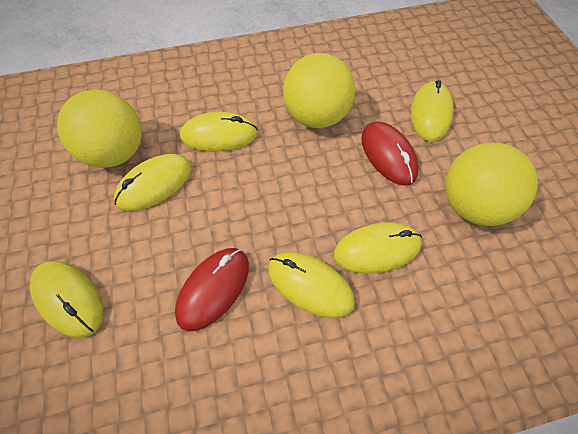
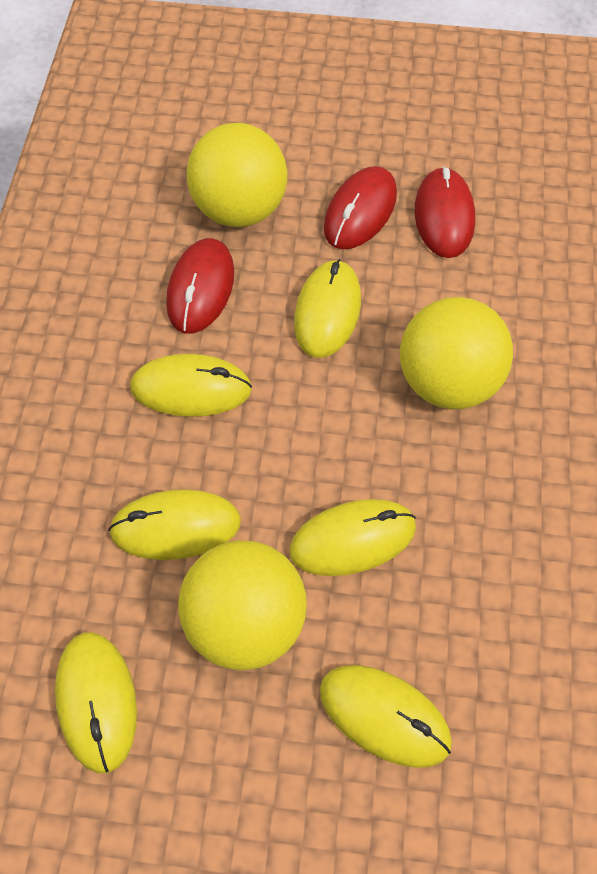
red mouse: 2 -> 3

